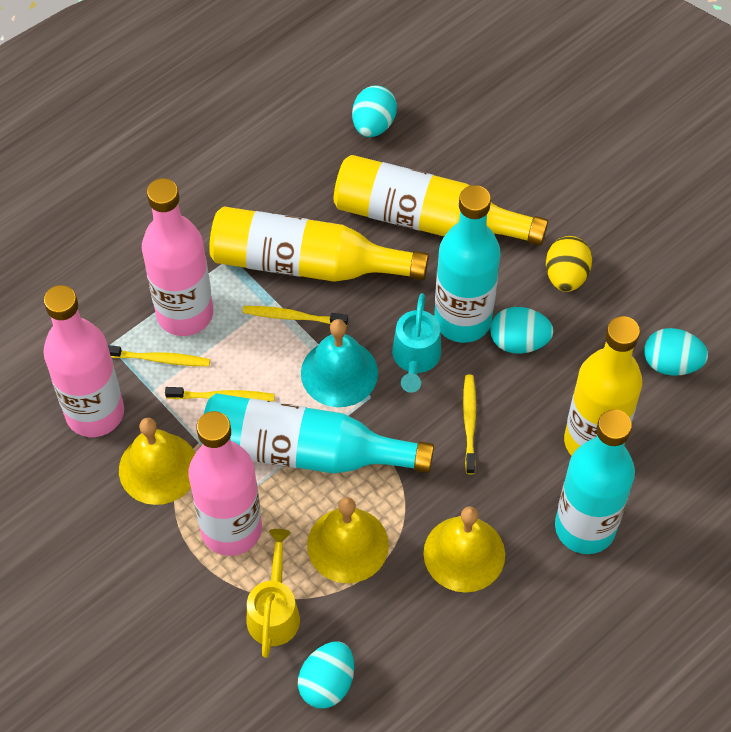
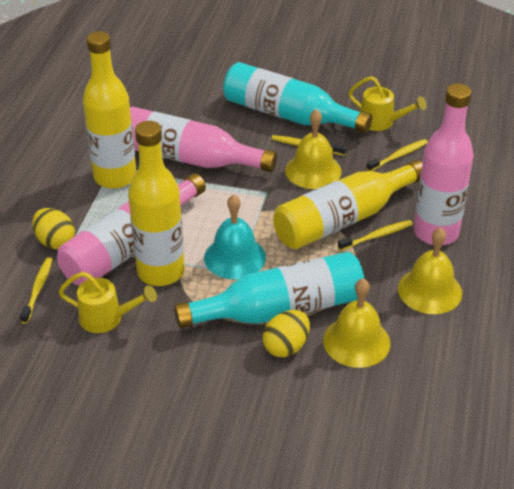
turquoise bottle: 3 -> 2
turquoise egg: 4 -> 0
turquoise watering can: 1 -> 0
yellow egg: 1 -> 2
yellow watering can: 1 -> 2

